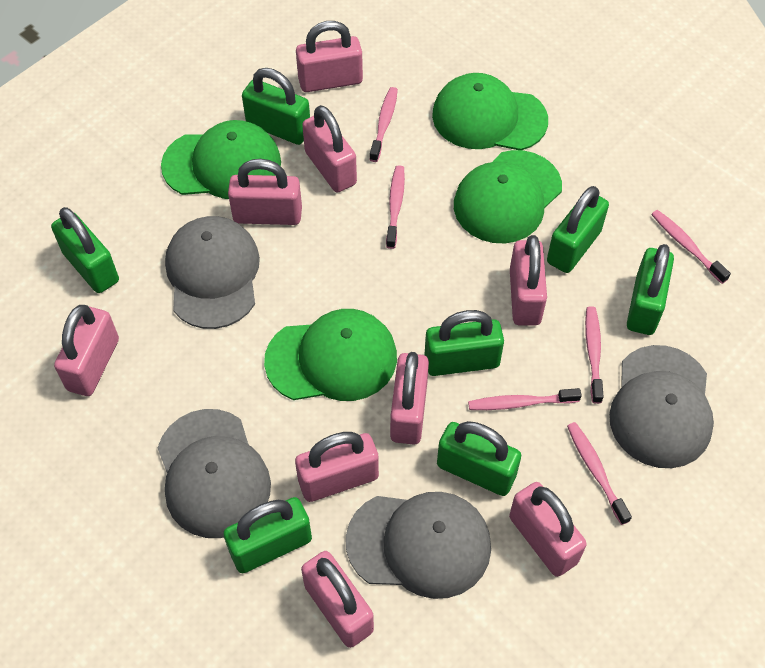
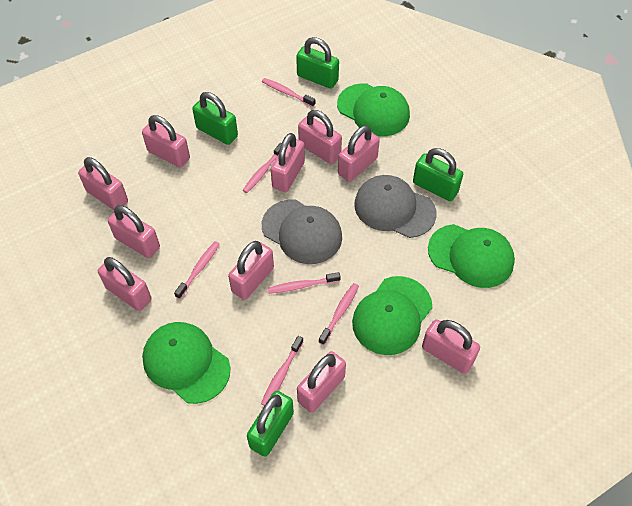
green padlock: 7 -> 4
grey cap: 4 -> 2
pink padlock: 9 -> 10

